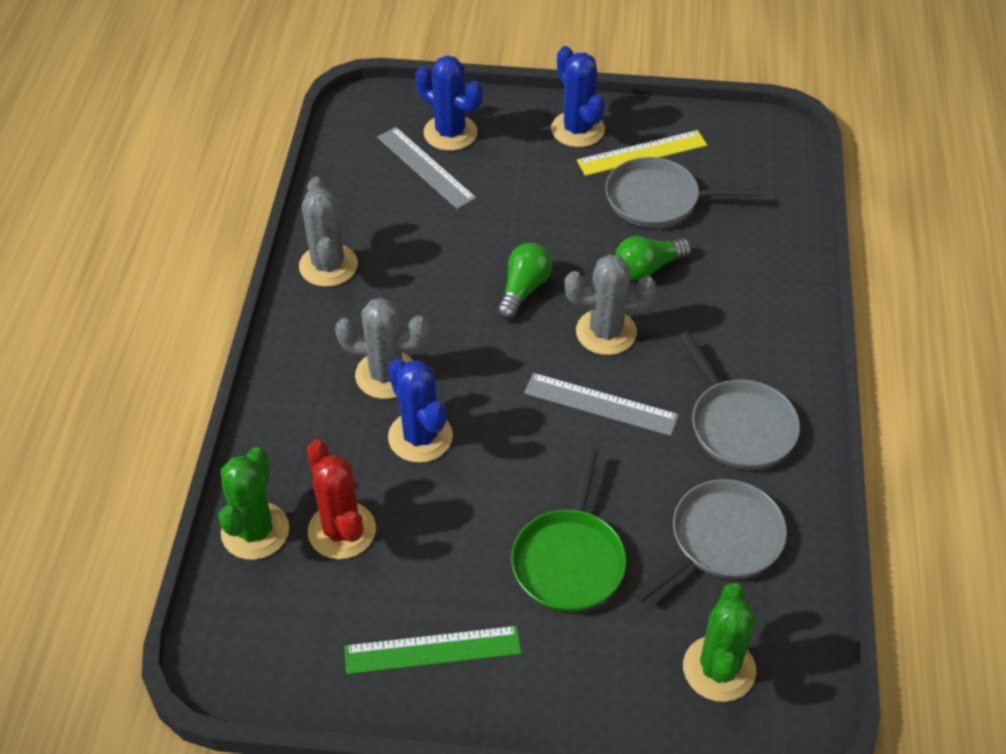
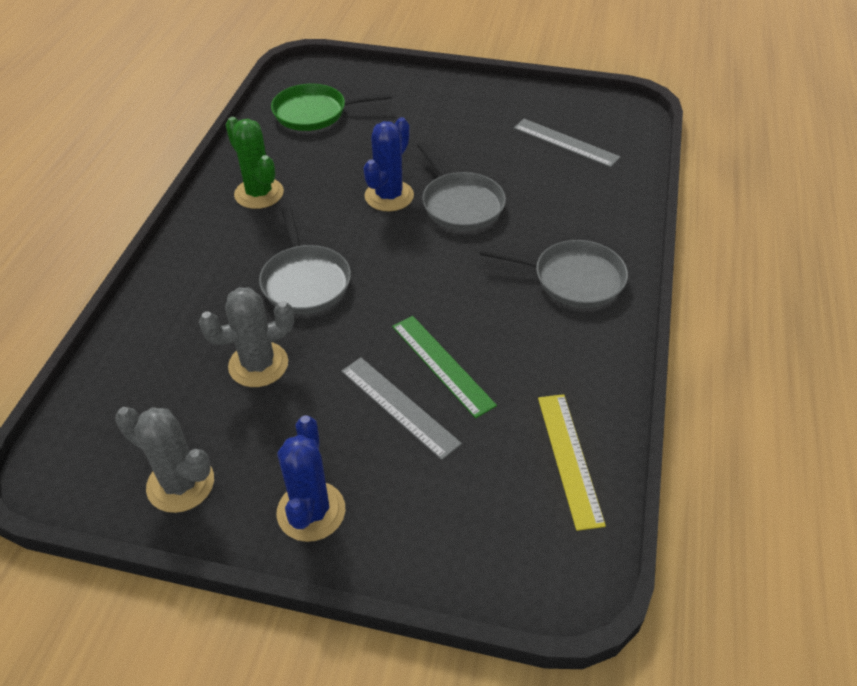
blue cactus: 3 -> 2
green cactus: 2 -> 1
green light bulb: 2 -> 0
grey cactus: 3 -> 2
red cactus: 1 -> 0

